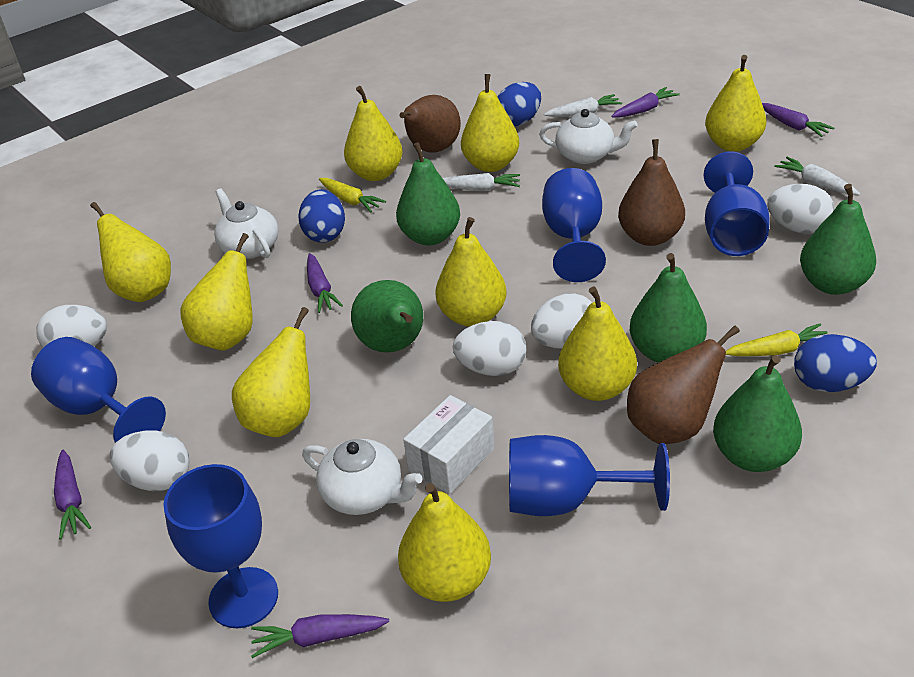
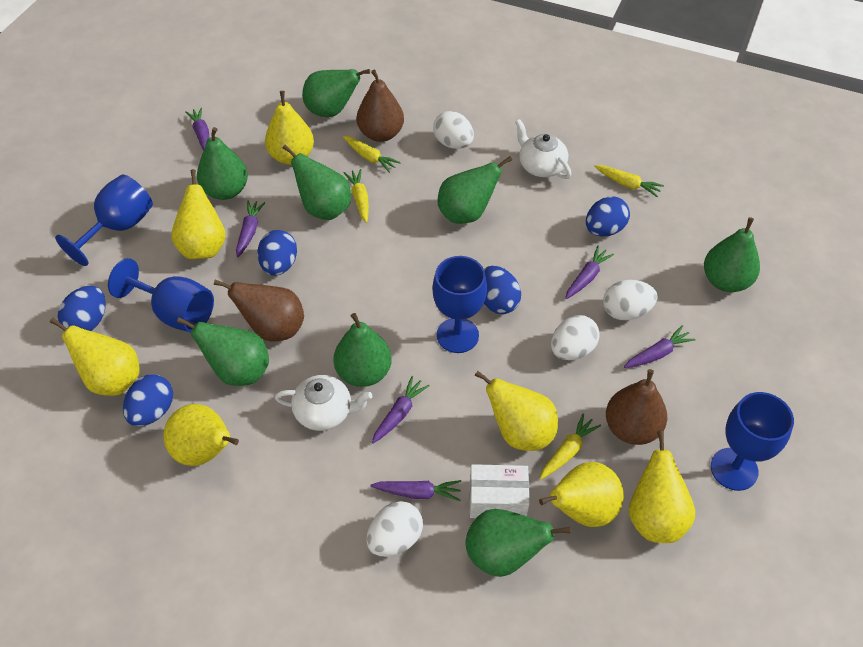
blue egg: 3 -> 5
blue goblet: 5 -> 4
green pear: 5 -> 8
purple carrot: 5 -> 6
white carrot: 3 -> 0
white egg: 5 -> 4
white teapot: 3 -> 2
yellow carrot: 2 -> 4
yellow pear: 9 -> 7

